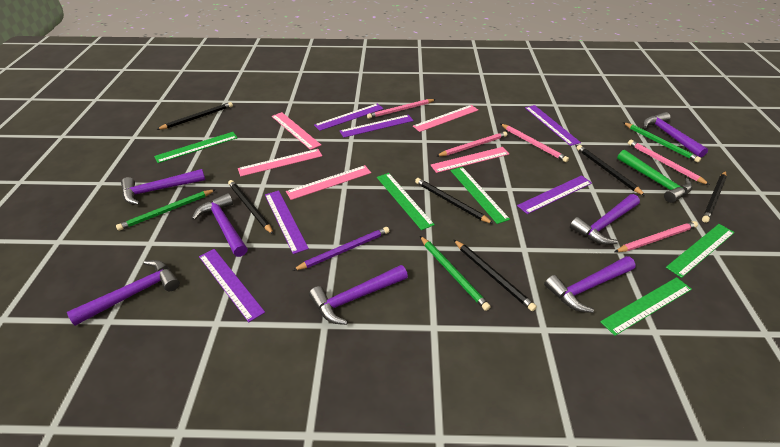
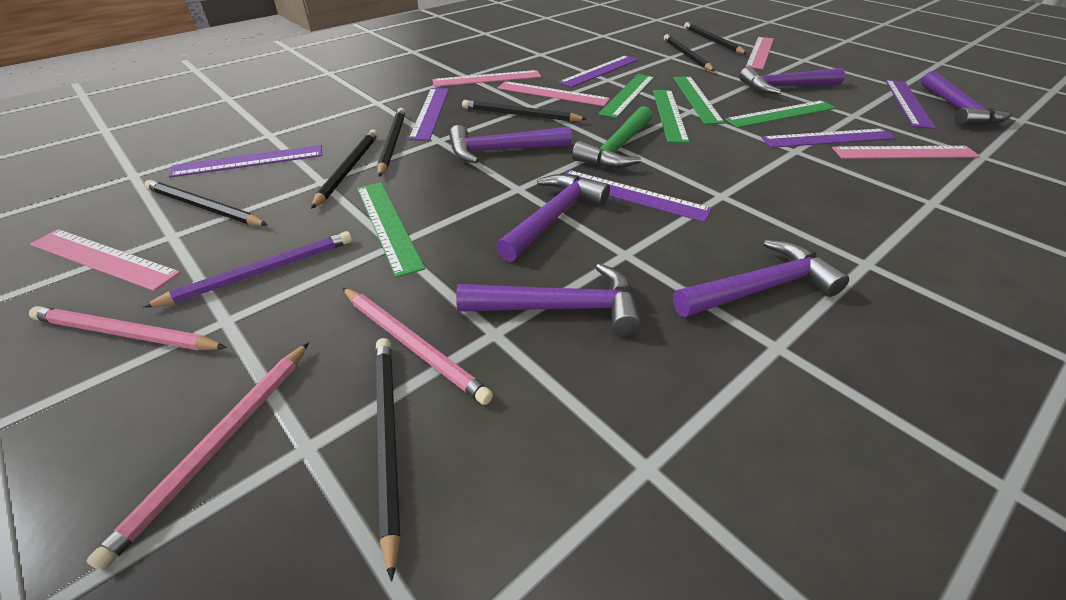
black pencil: 6 -> 7
green pencil: 3 -> 0
pink pencil: 5 -> 3
purple hammer: 7 -> 6

